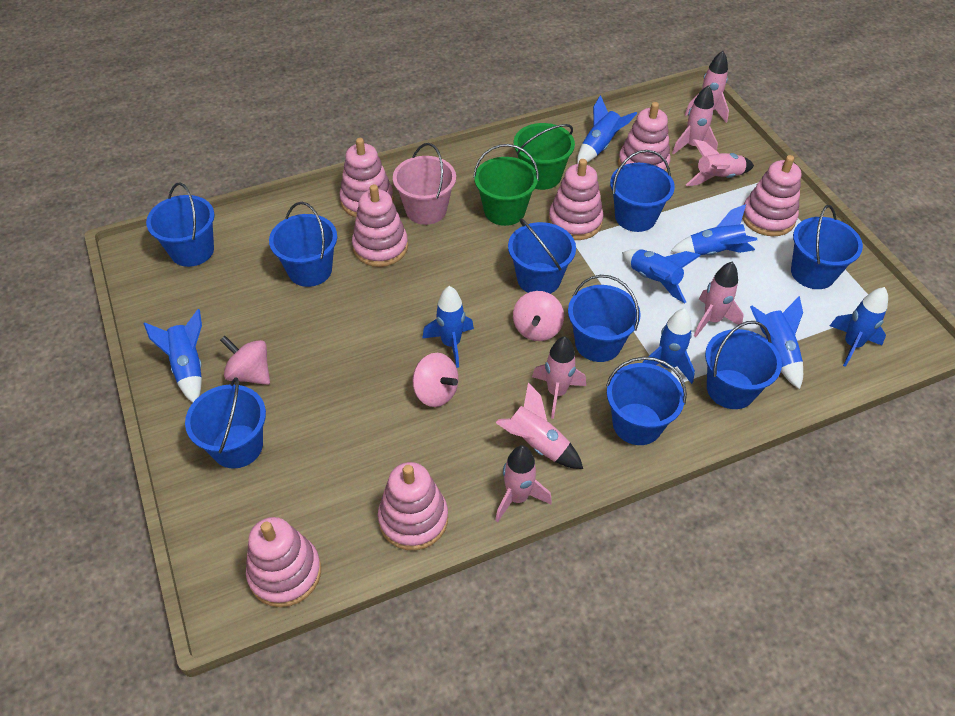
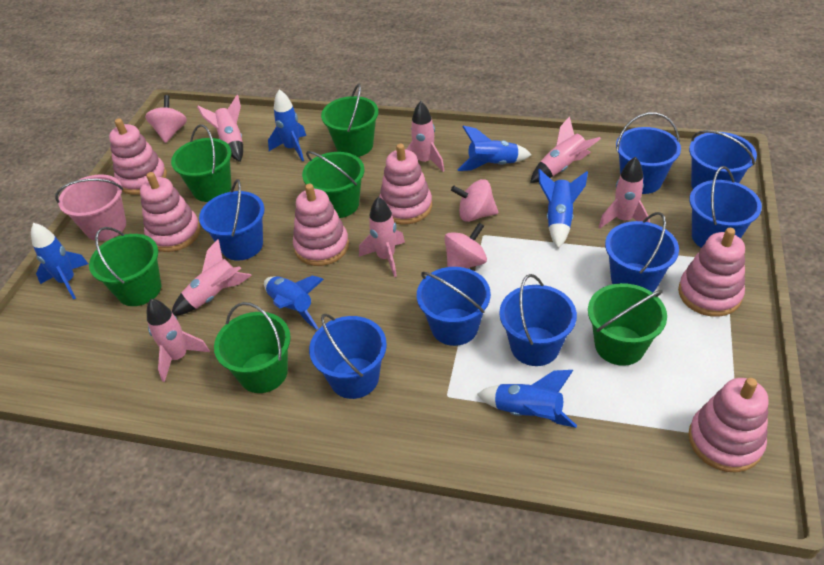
blue bucket: 9 -> 8
blue rocket: 8 -> 6
green bucket: 2 -> 6
pink stacking toy: 7 -> 6

